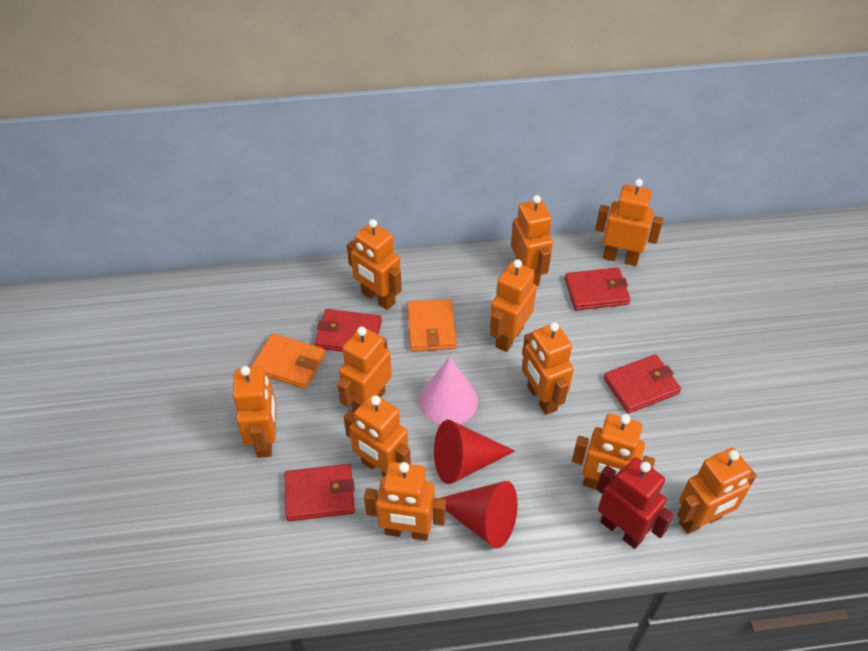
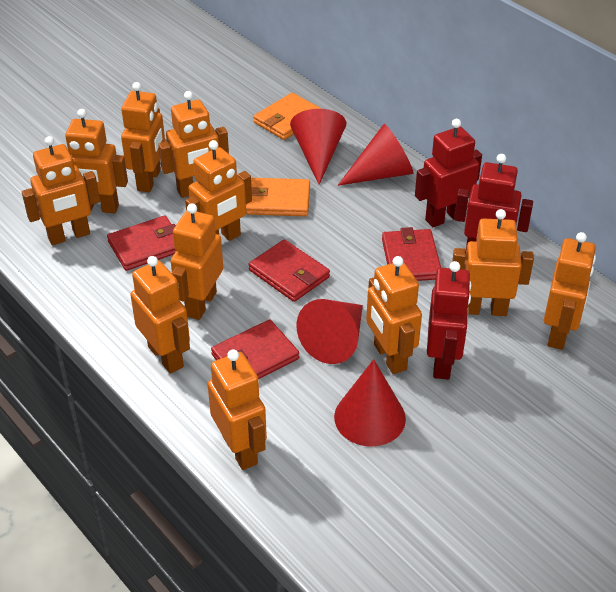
pink cone: 1 -> 0
red cone: 2 -> 4
red robot: 1 -> 3

